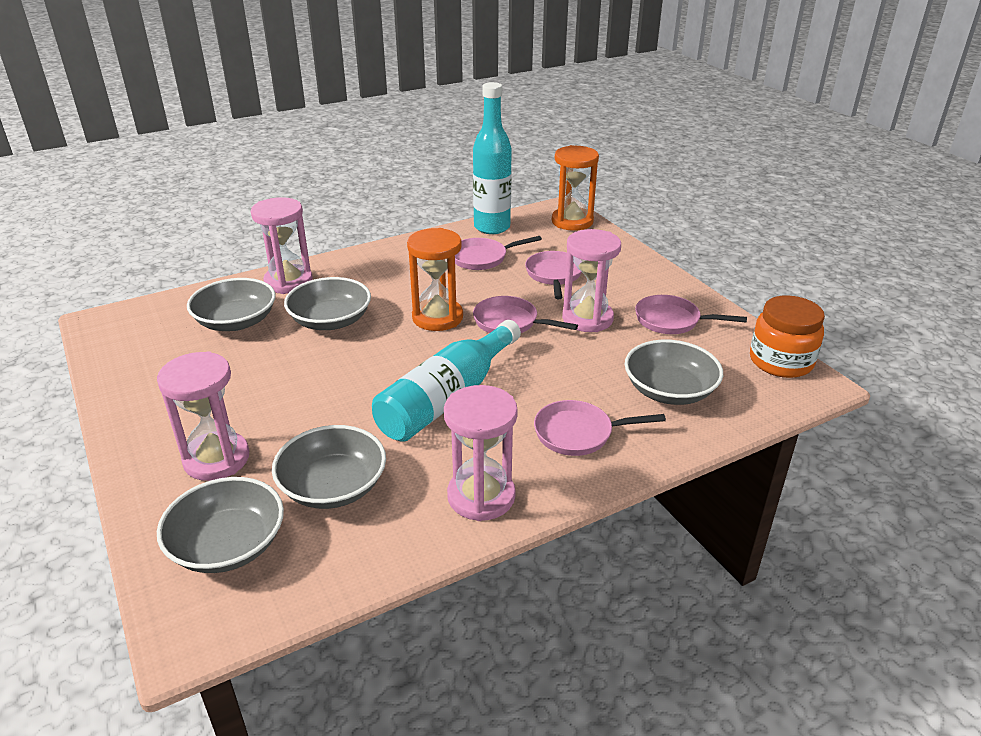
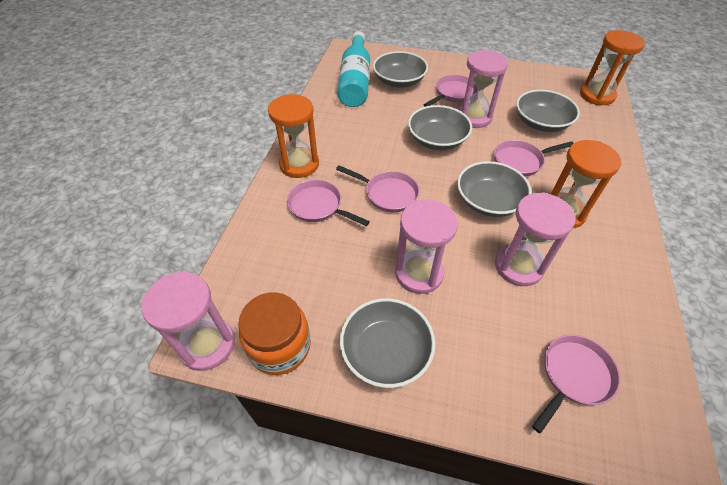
orange hourglass: 2 -> 3
turquoise bottle: 2 -> 1

